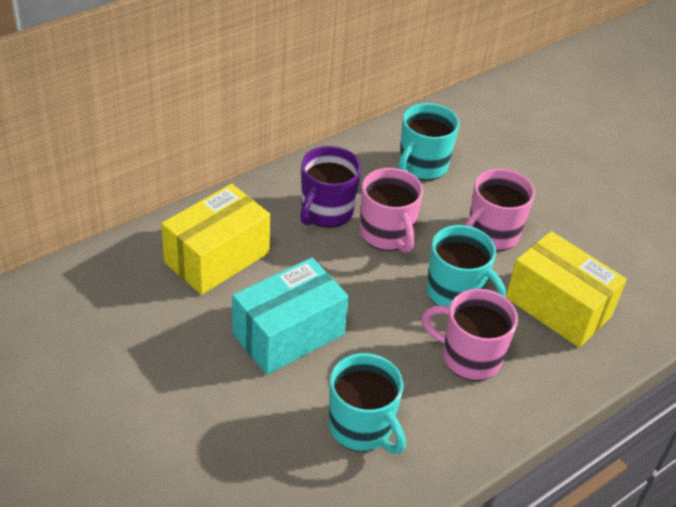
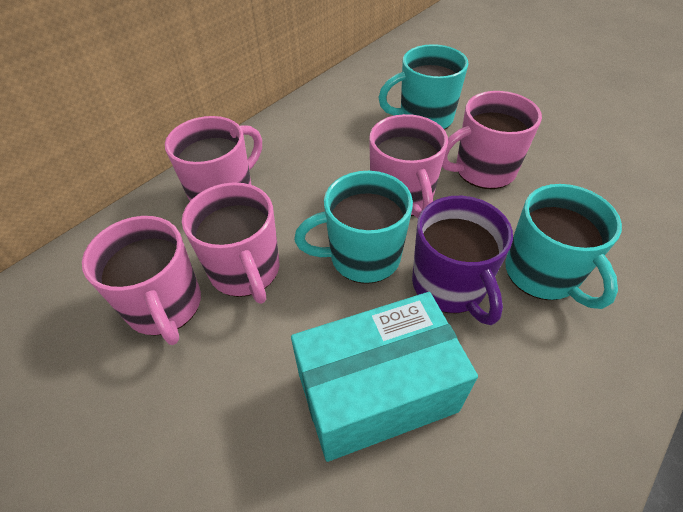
pink mug: 3 -> 5
yellow box: 2 -> 0

